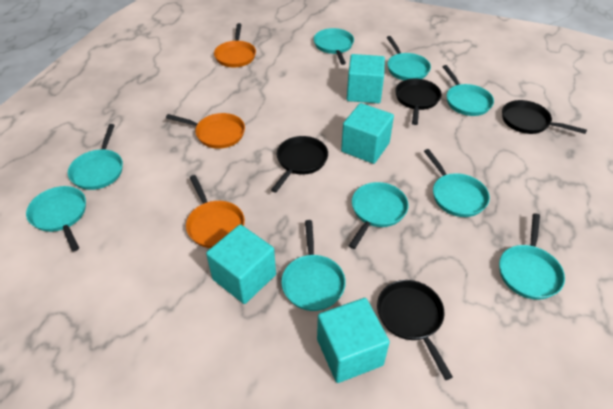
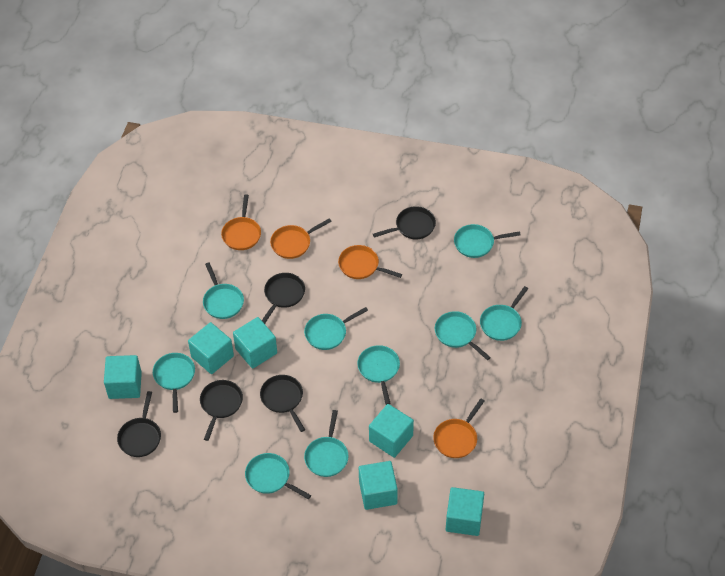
black pan: 4 -> 5
orange pan: 3 -> 4
turquoise cube: 4 -> 6

